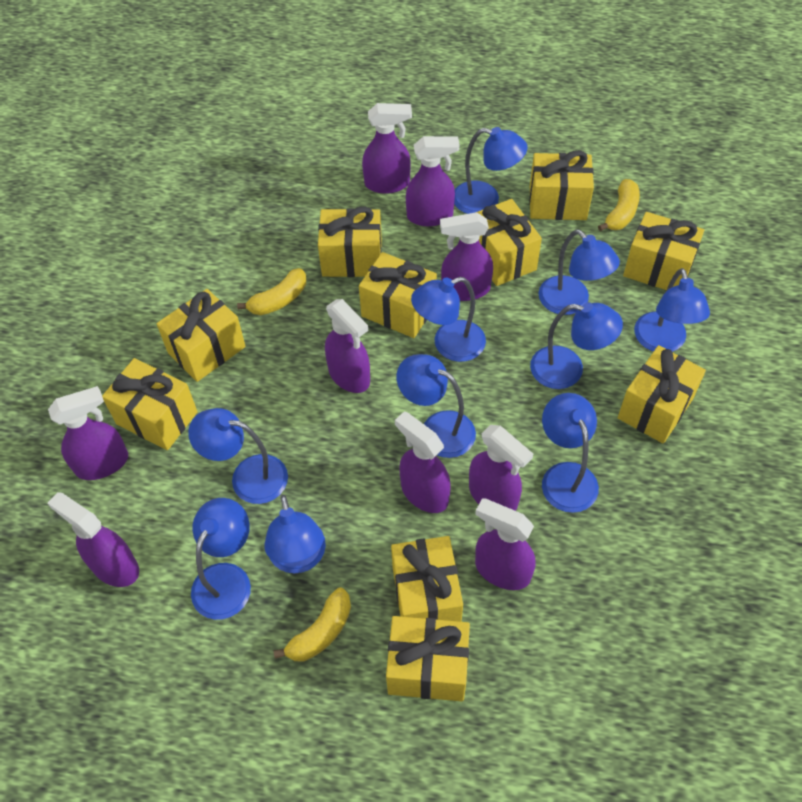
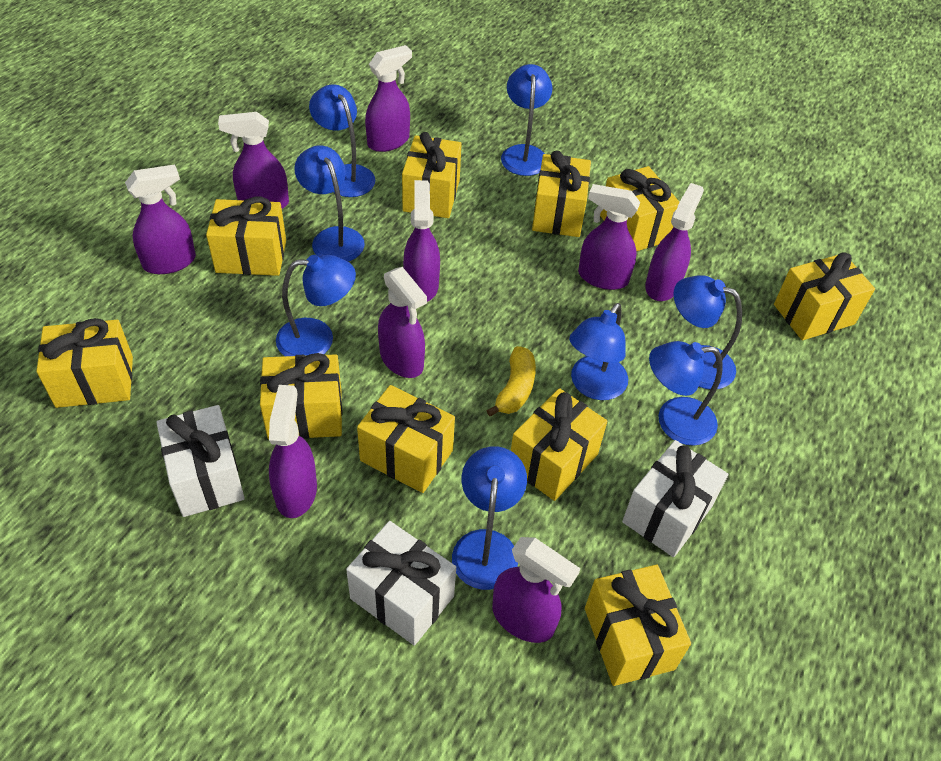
blue lamp: 10 -> 8
white gift: 0 -> 3
yellow banana: 3 -> 1

